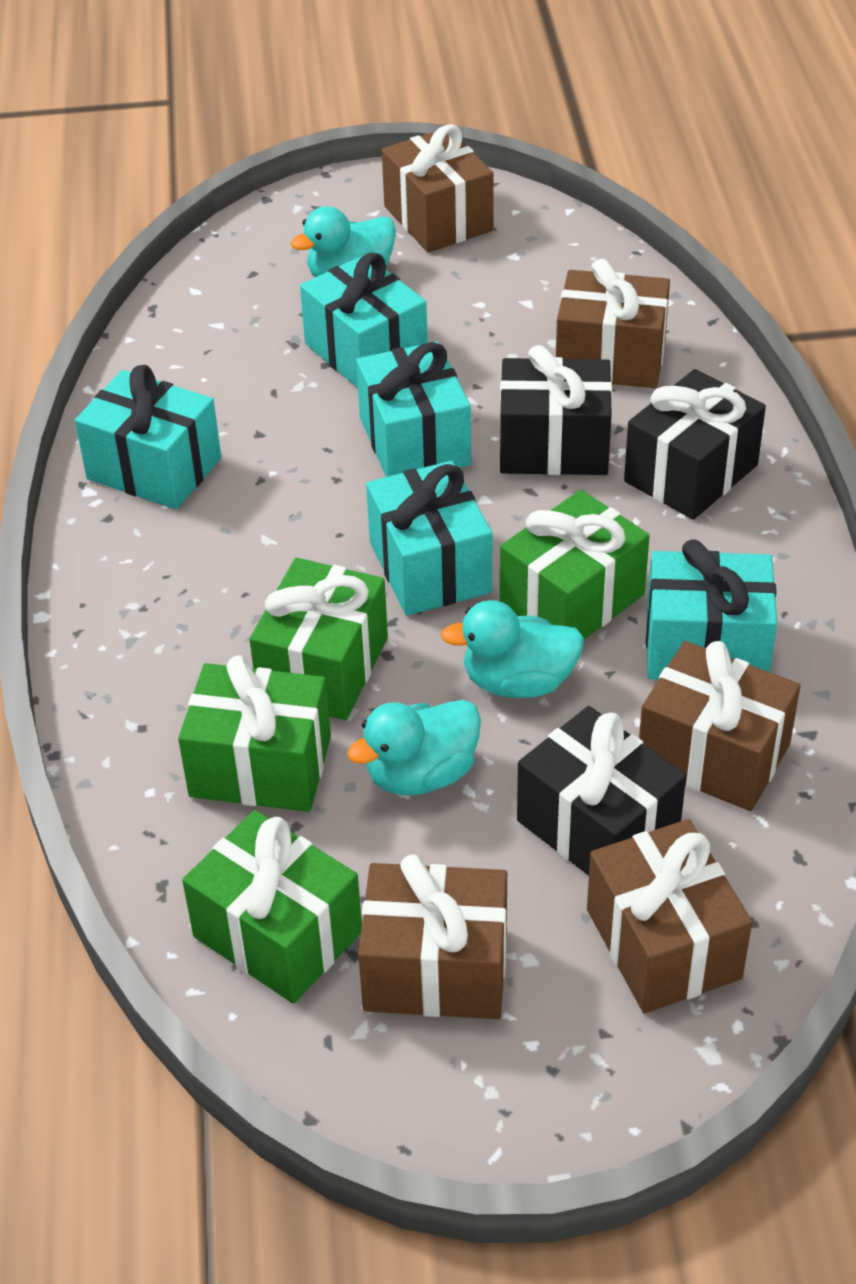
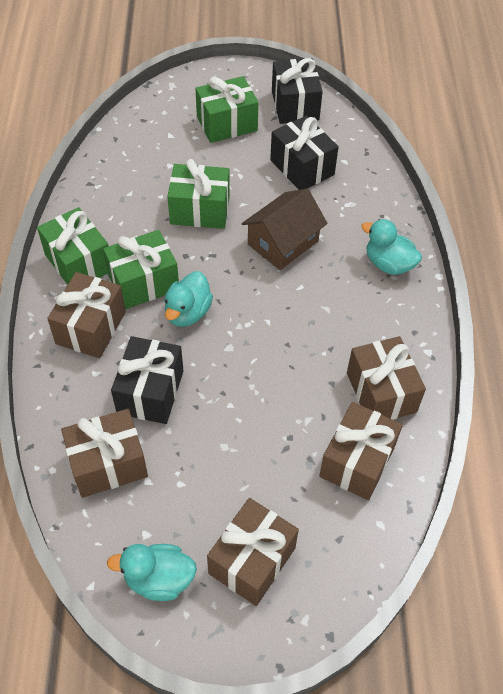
brown house: 0 -> 1
turquoise gift: 5 -> 0

